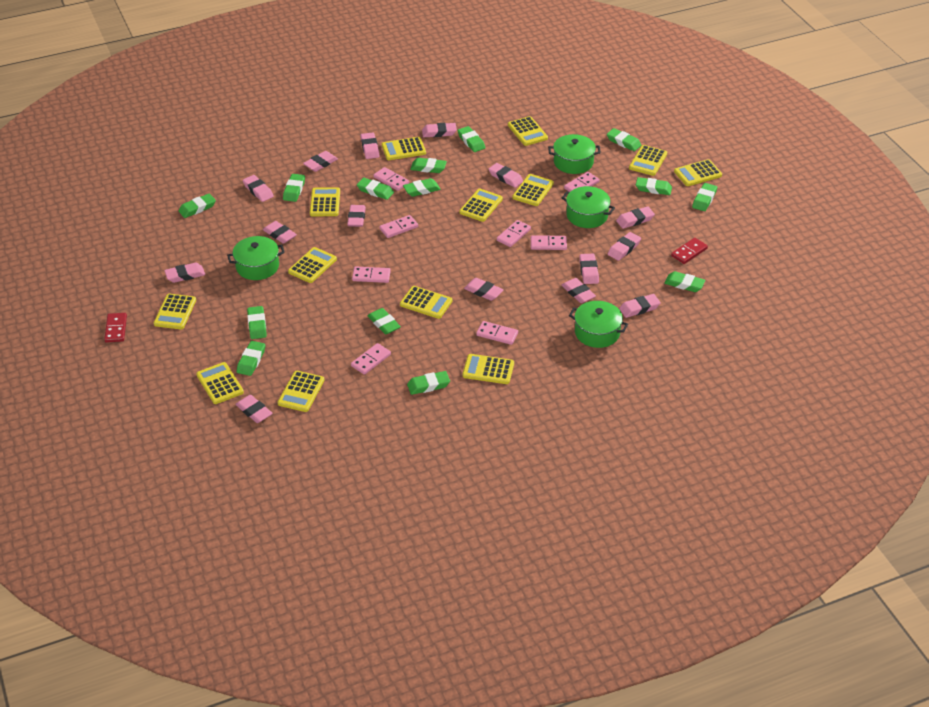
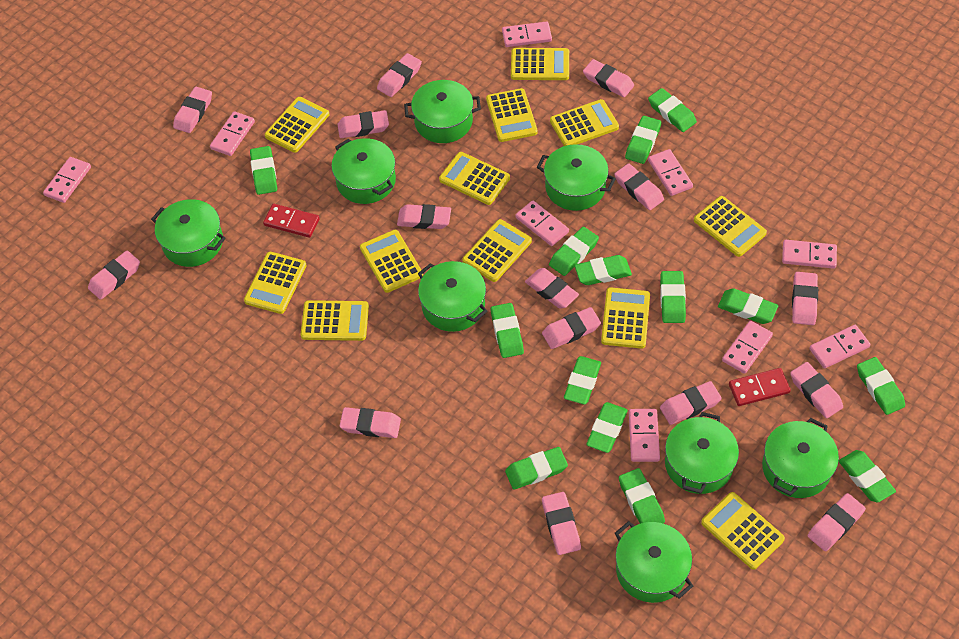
green pot: 4 -> 8
pink domino: 8 -> 9
yellow calculator: 13 -> 12

